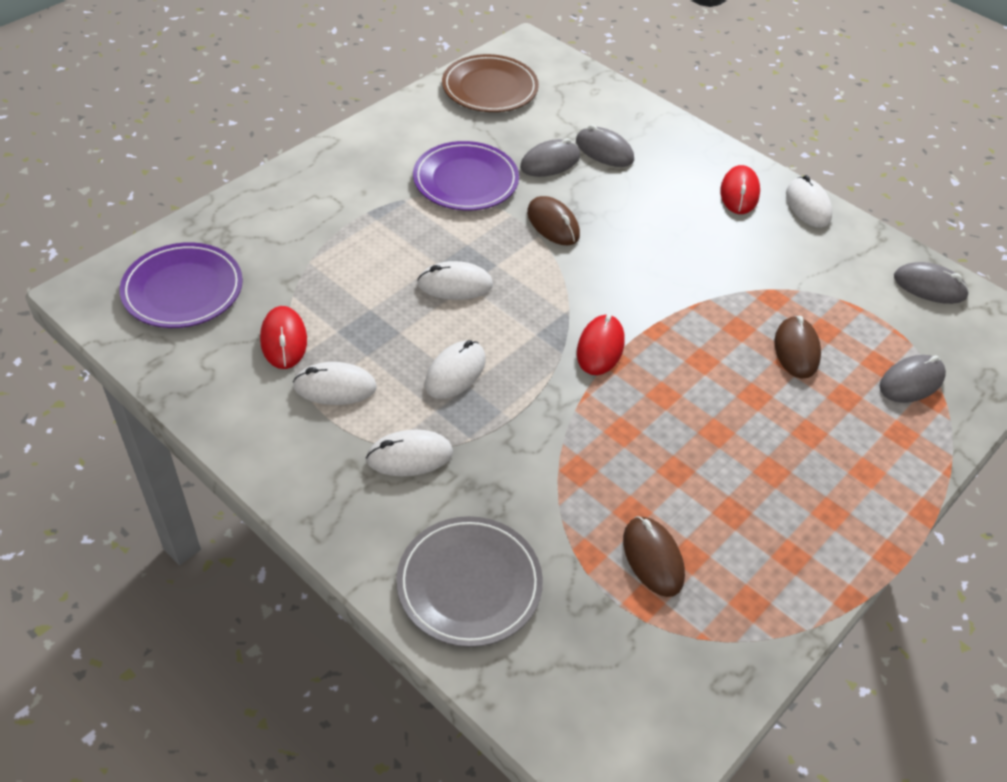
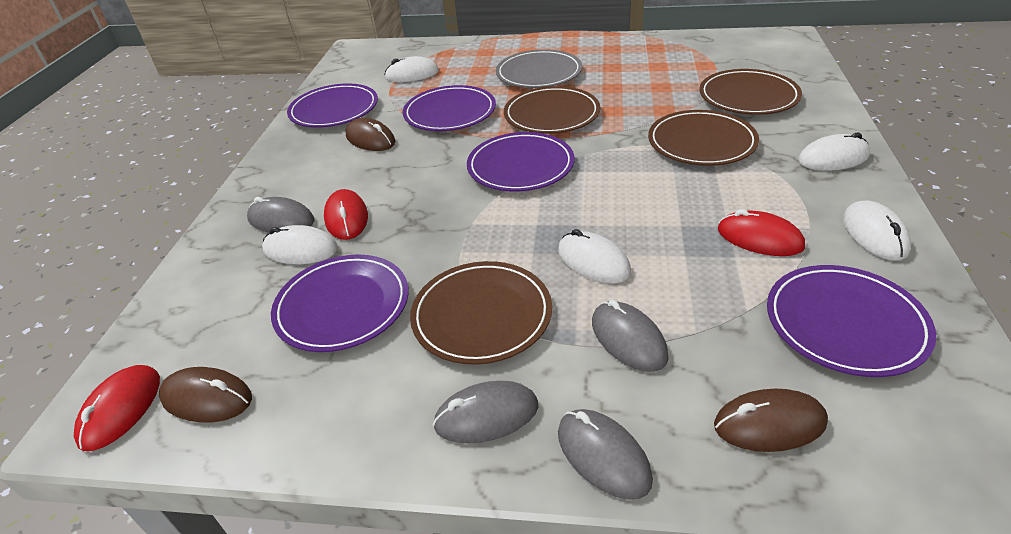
brown plate: 1 -> 4
purple plate: 2 -> 5

